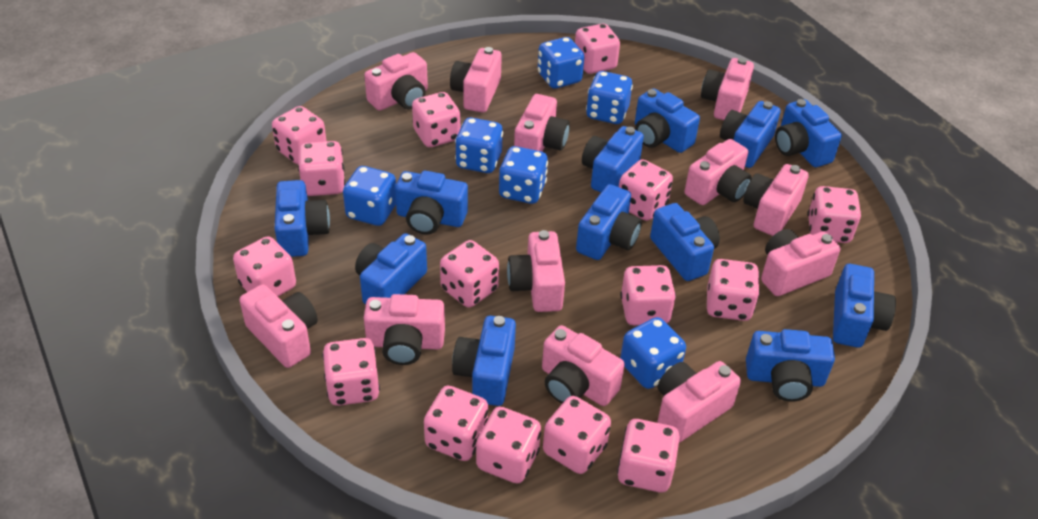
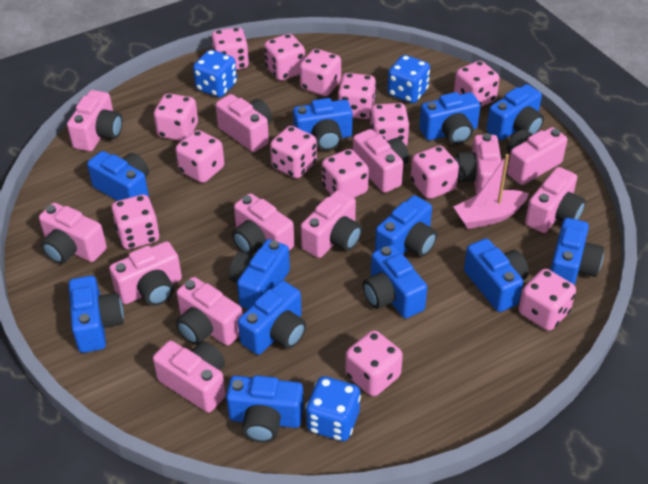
blue dice: 6 -> 3
pink boat: 0 -> 1
pink dice: 15 -> 14

